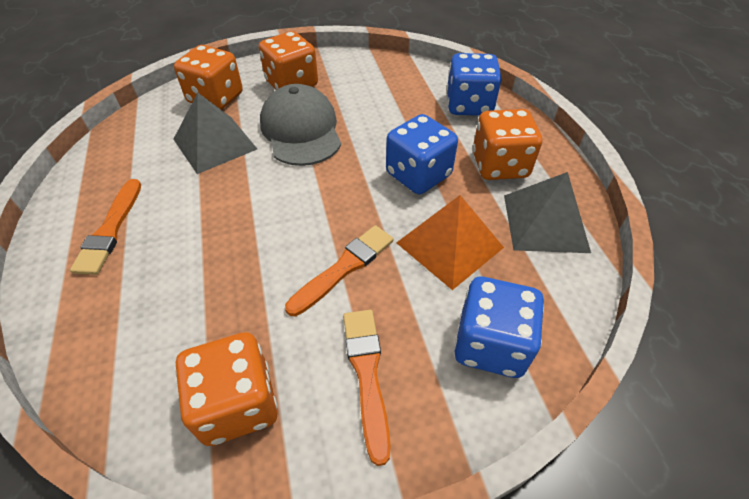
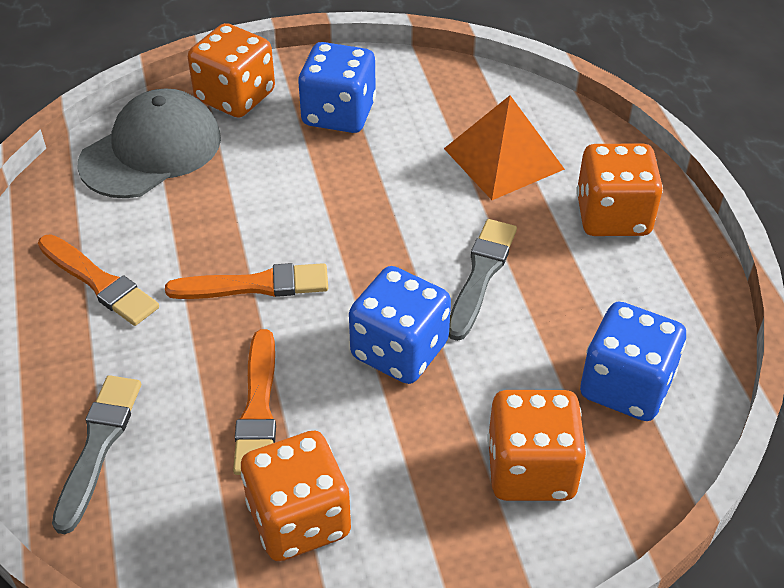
grey brush: 0 -> 2
grey pyramid: 2 -> 0

